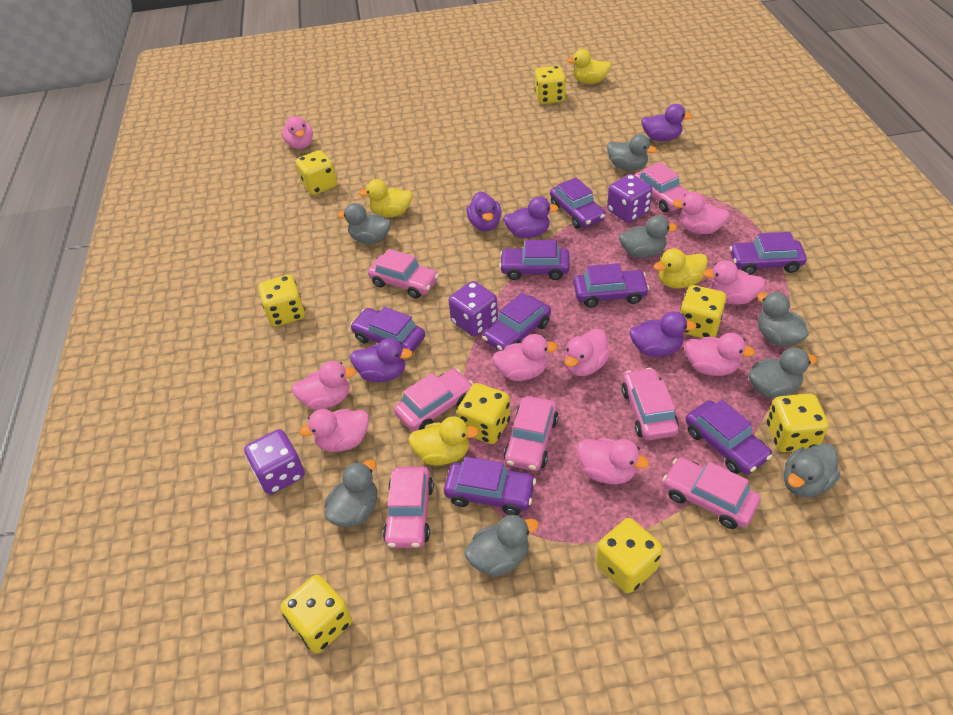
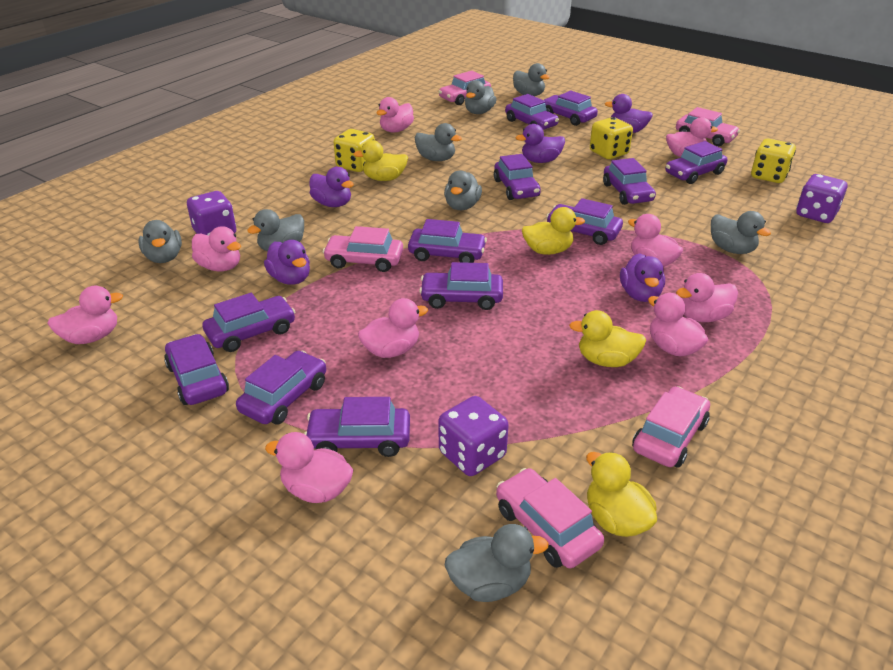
pink car: 7 -> 5
purple car: 8 -> 12
yellow dice: 8 -> 3

